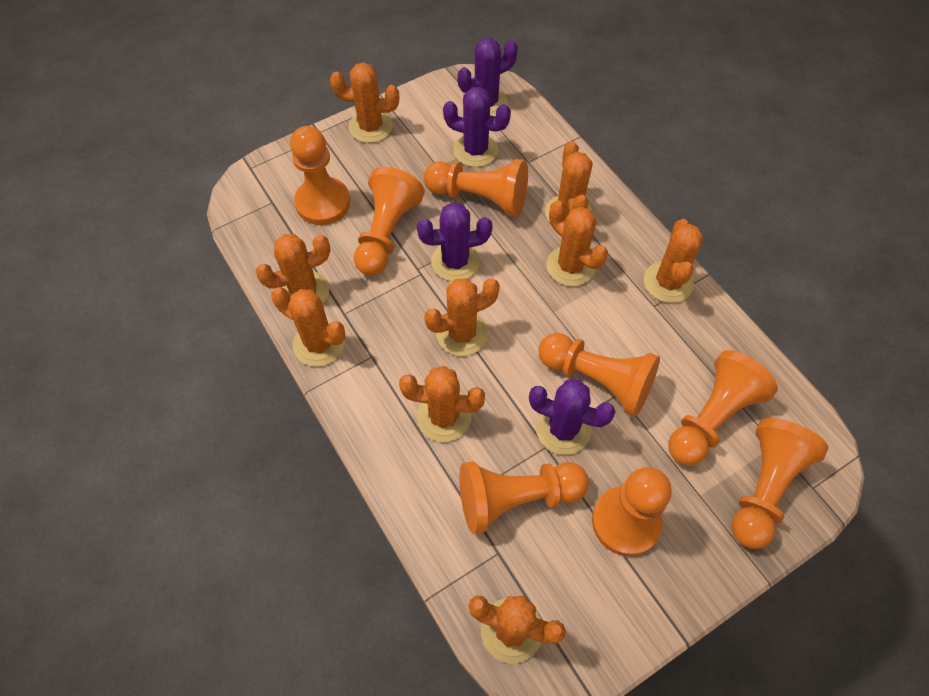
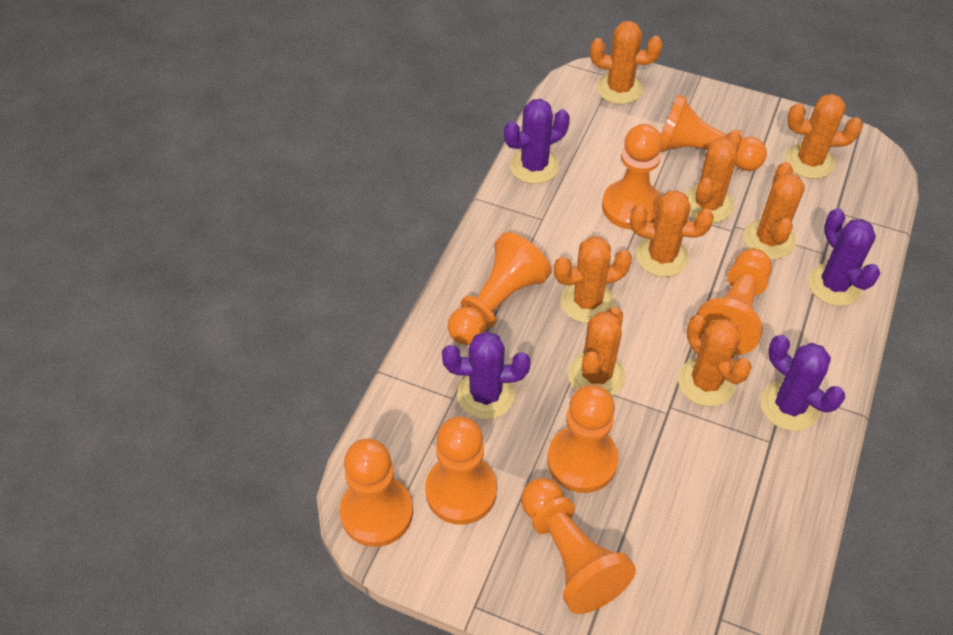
orange cactus: 9 -> 8

